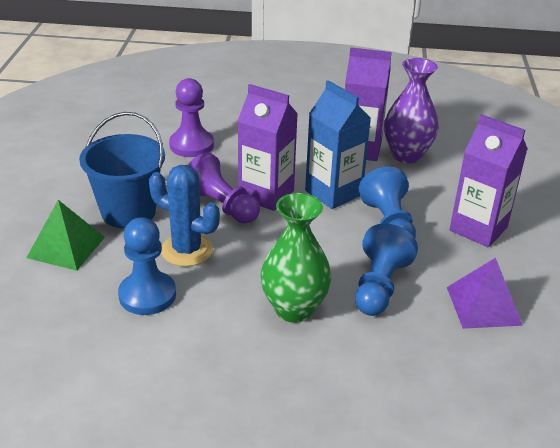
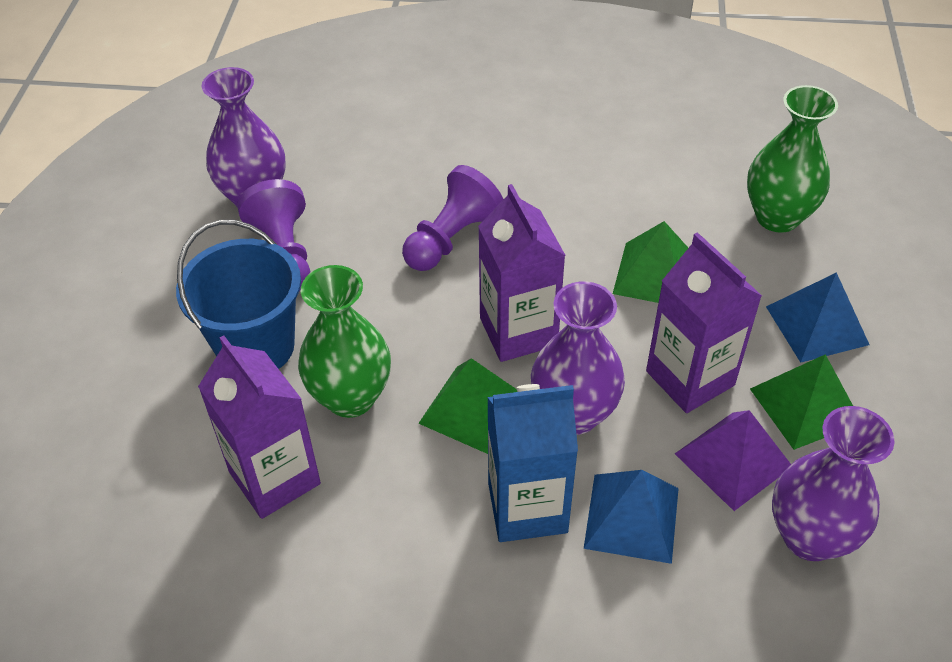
blue cactus: 1 -> 0
blue pawn: 3 -> 0
blue pyramid: 0 -> 2
green pyramid: 1 -> 3
green vase: 1 -> 2
purple vase: 1 -> 3

